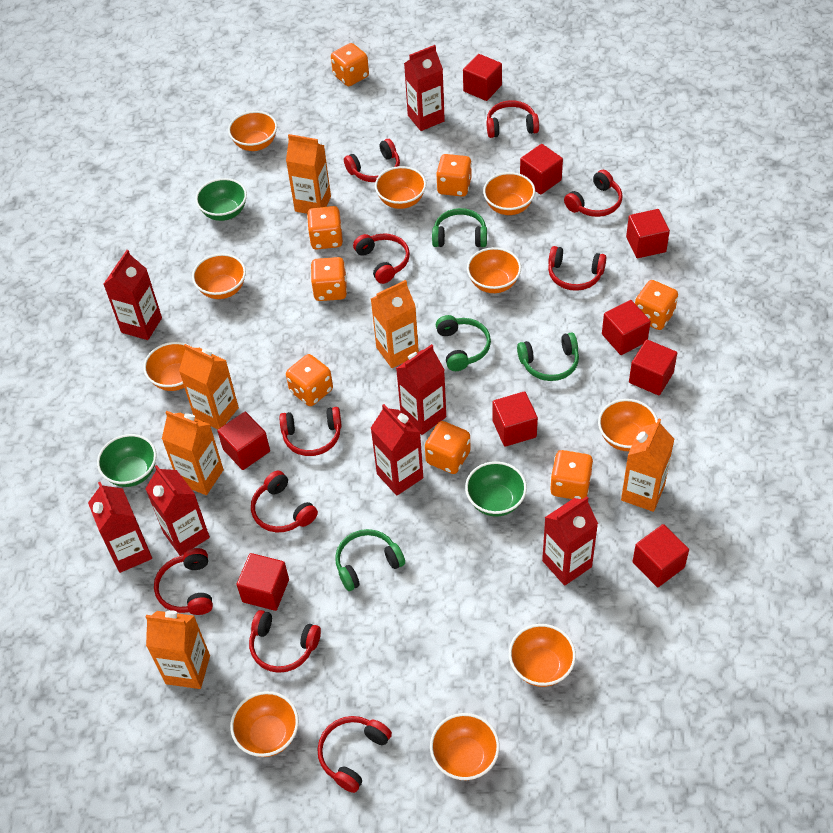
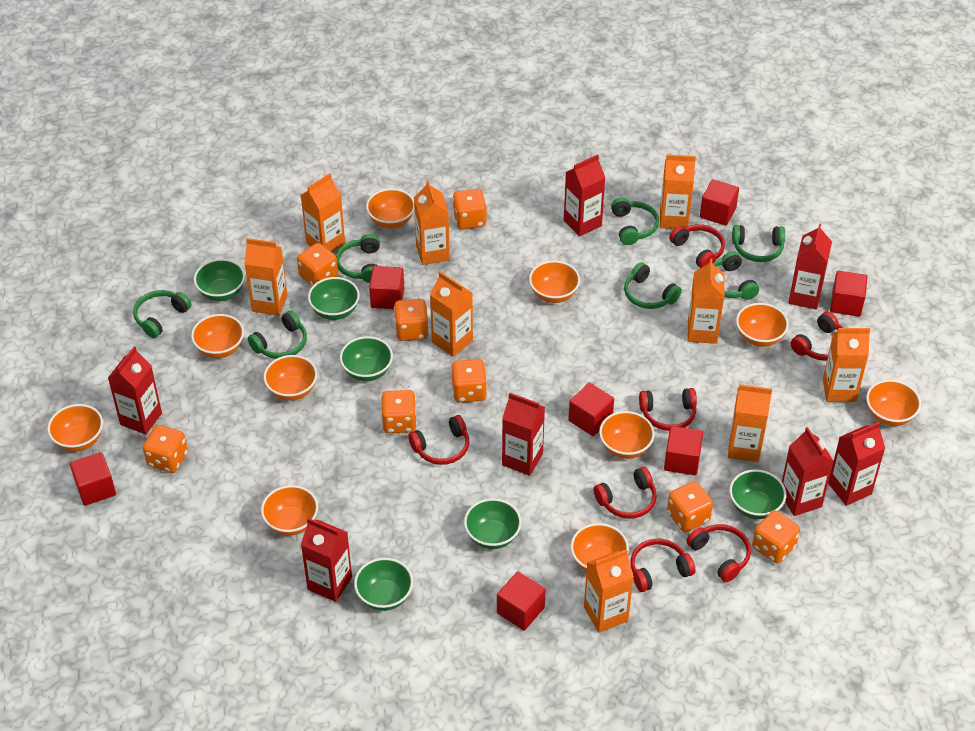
green bowl: 3 -> 6
green headphones: 4 -> 7
orange carton: 6 -> 9
red cube: 9 -> 7
red headphones: 10 -> 7

